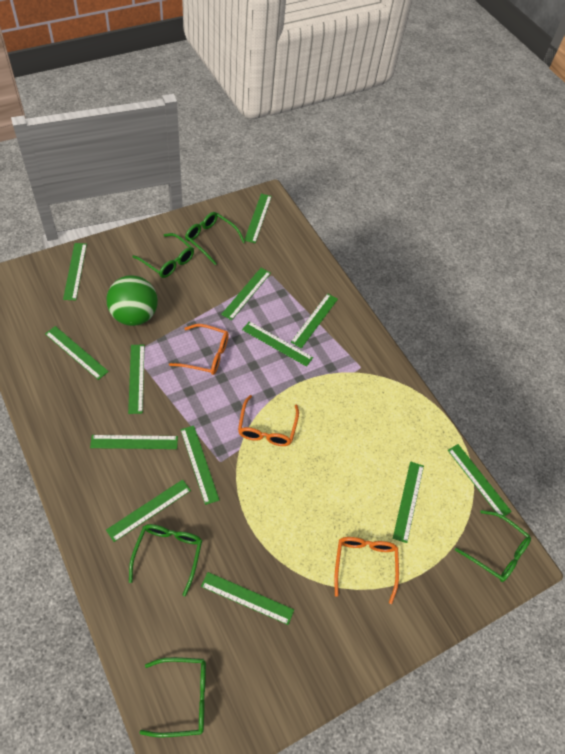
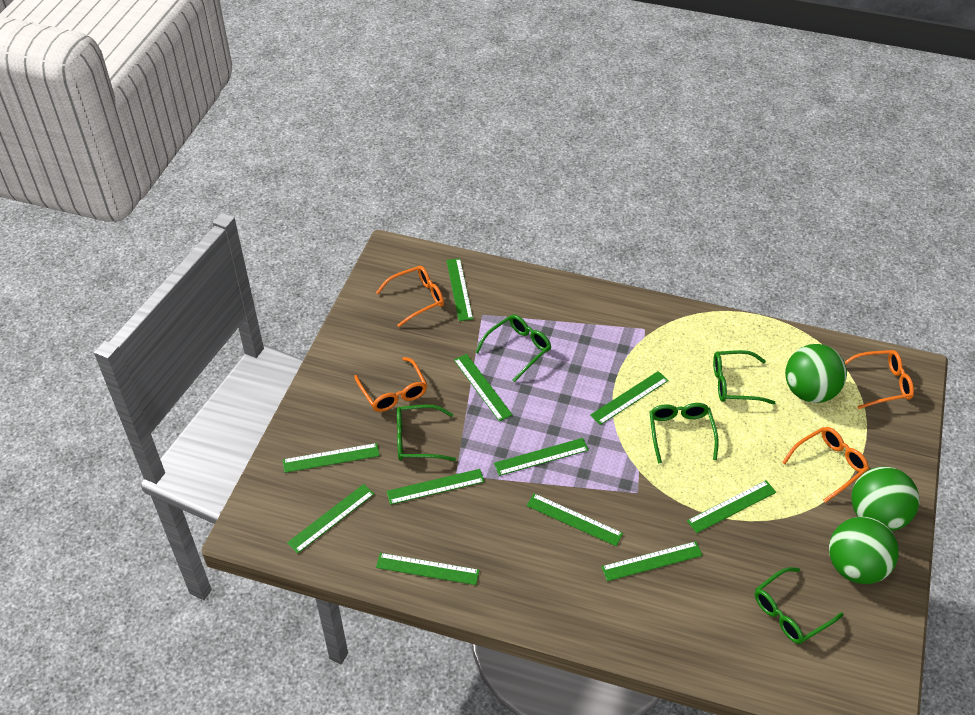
green ball: 1 -> 3
green ruler: 13 -> 11
orange glasses: 3 -> 4

